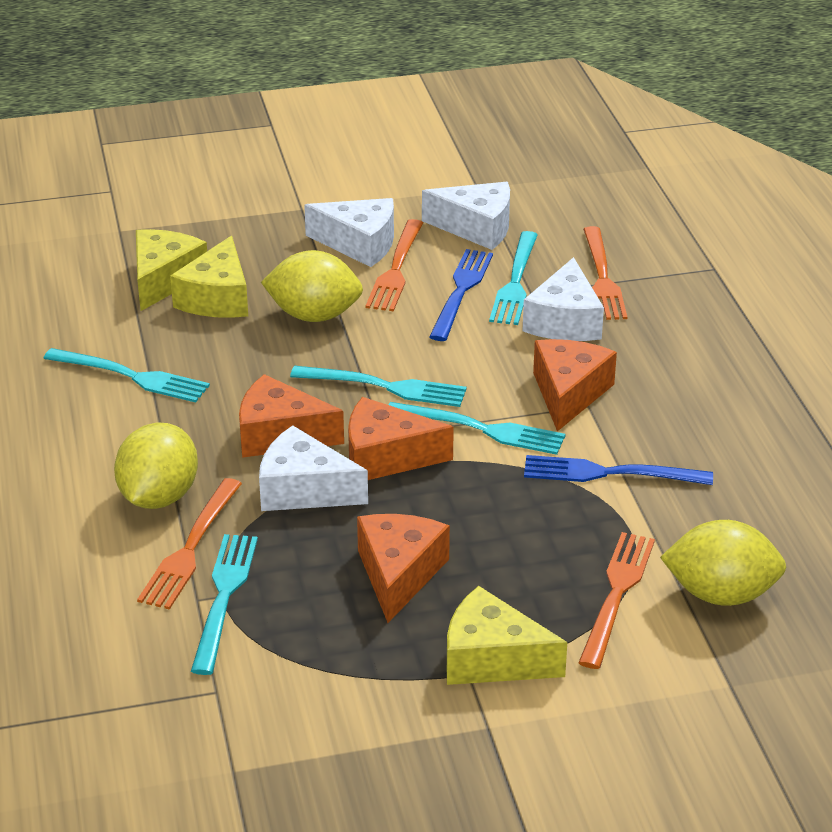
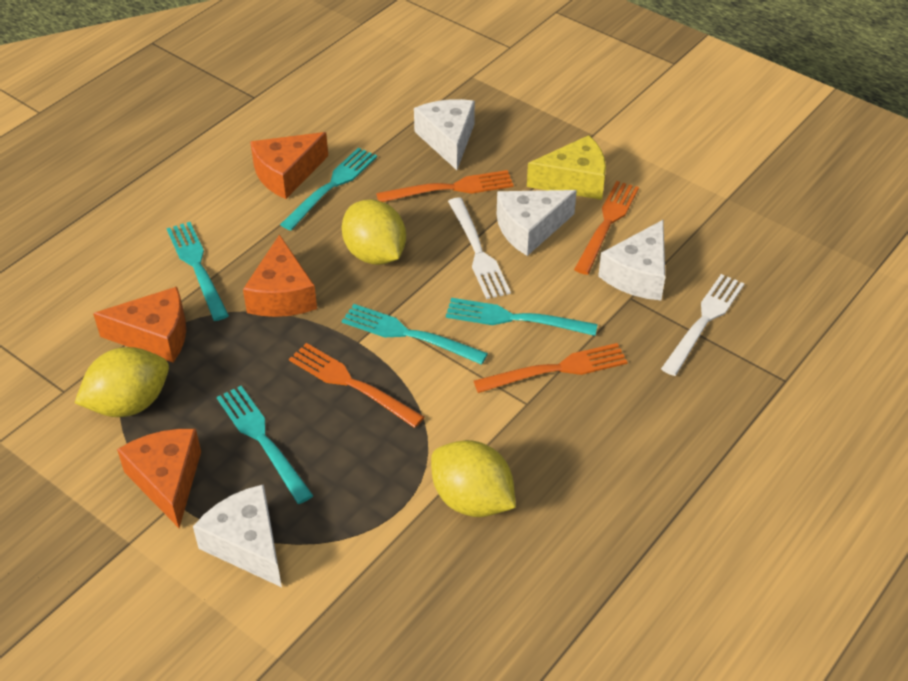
blue fork: 2 -> 0
white fork: 0 -> 2
yellow cheese: 3 -> 1

